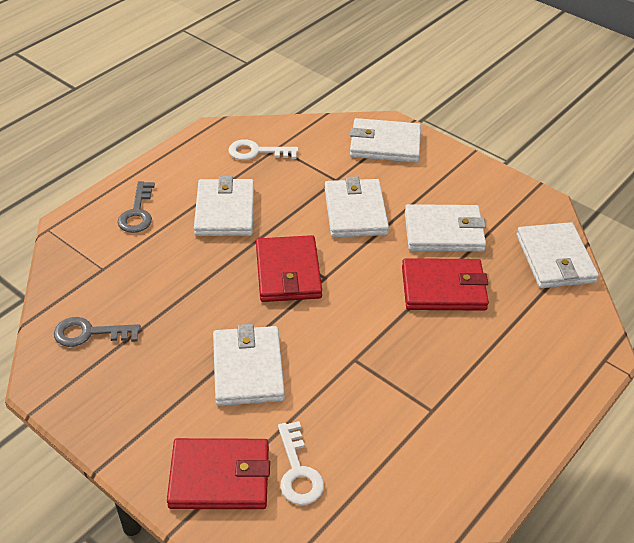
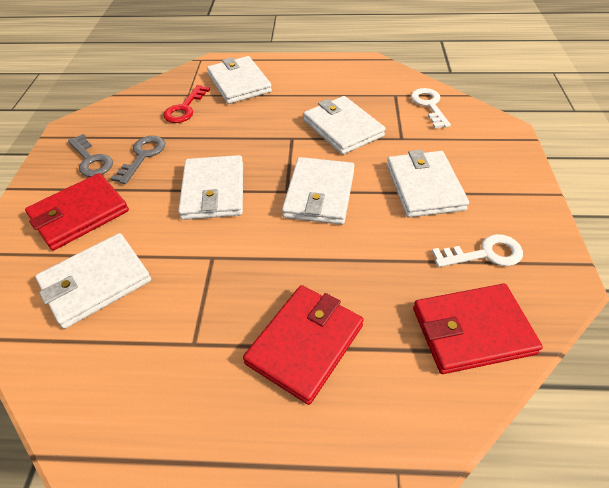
red key: 0 -> 1

